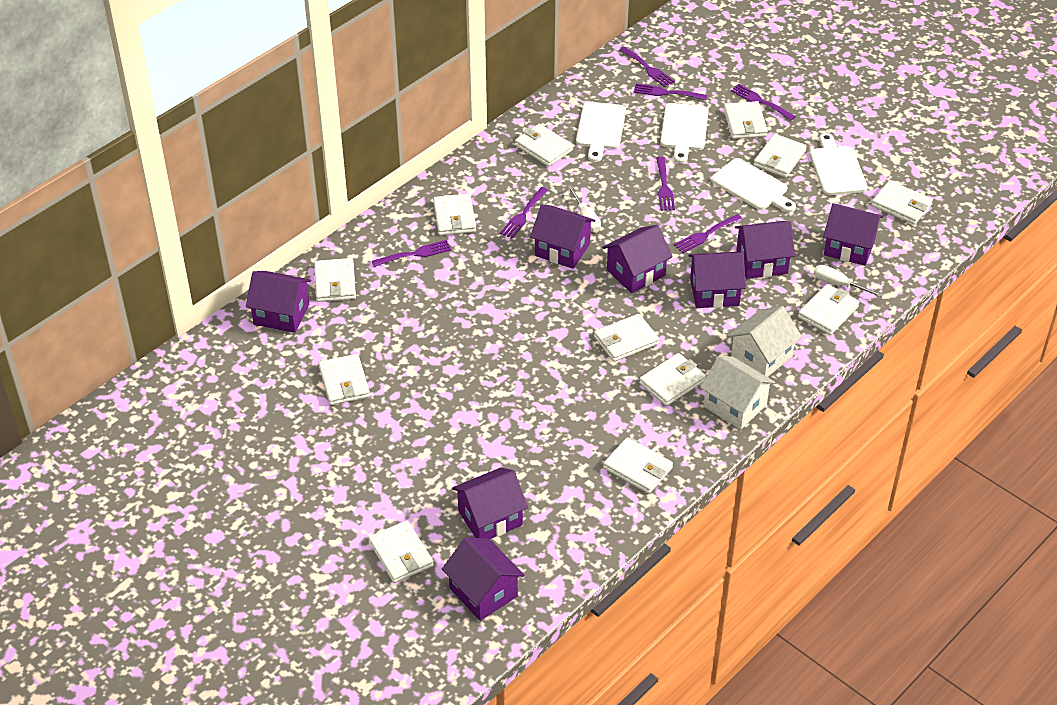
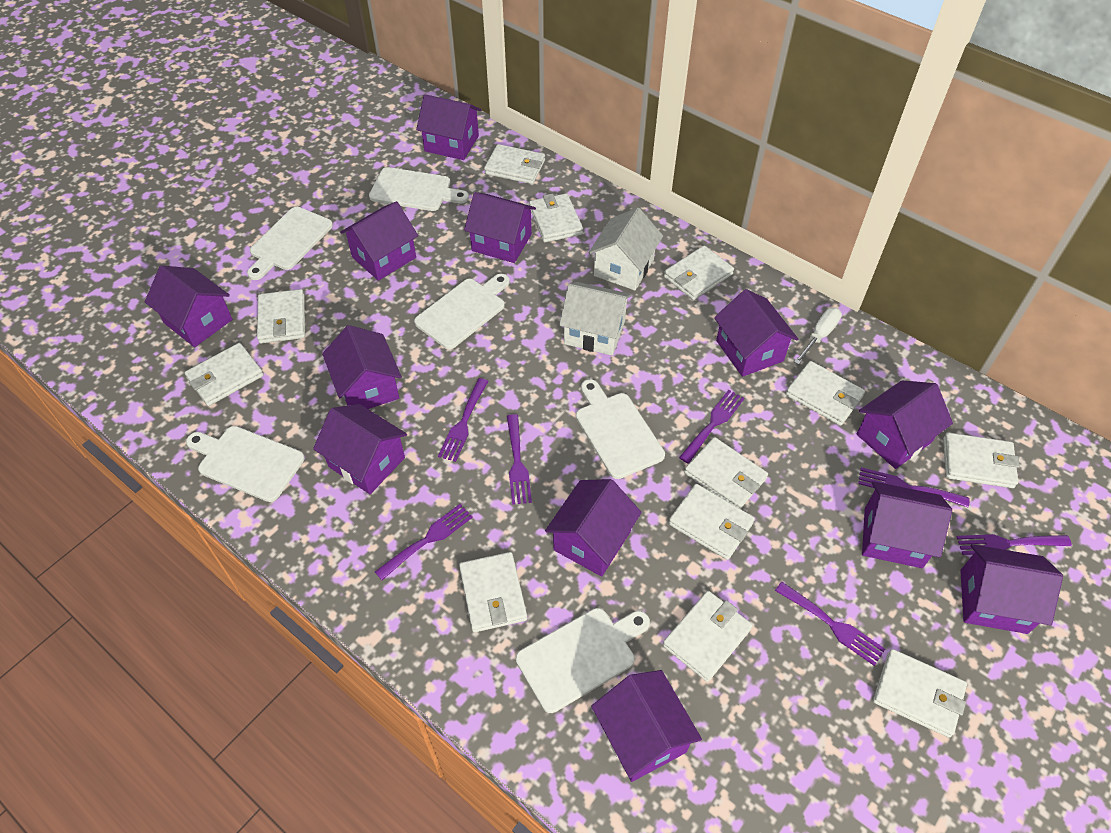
purple house: 8 -> 12
white cutting board: 4 -> 6
white screwdriver: 2 -> 1

